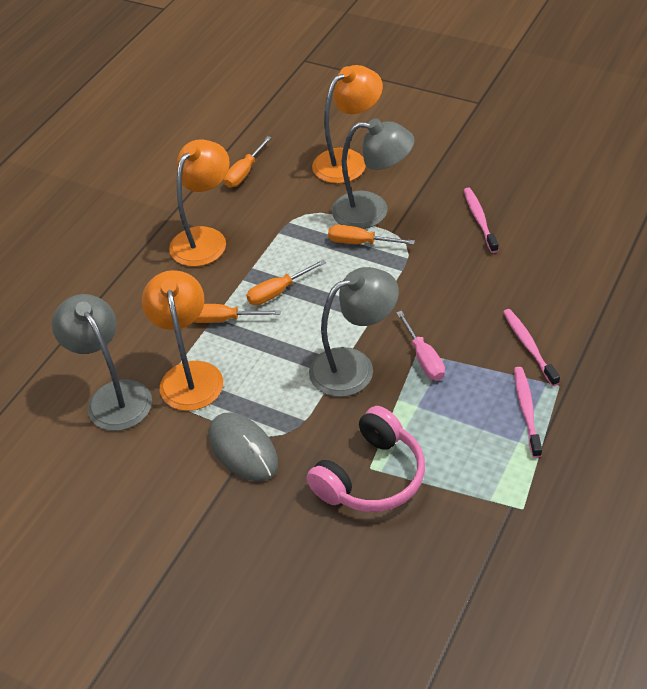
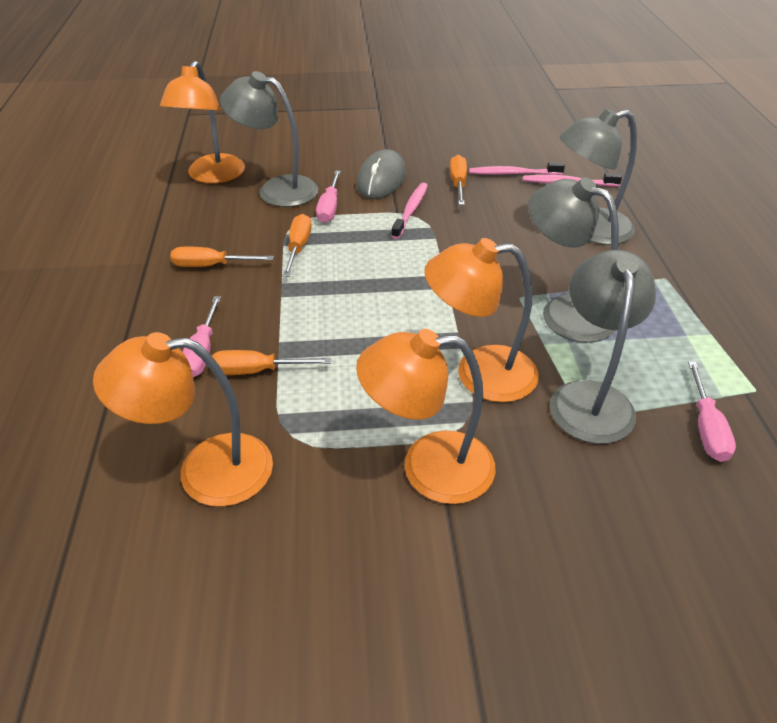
grey lamp: 3 -> 4
orange lamp: 3 -> 4
pink headphones: 1 -> 0
pink screwdriver: 1 -> 3

